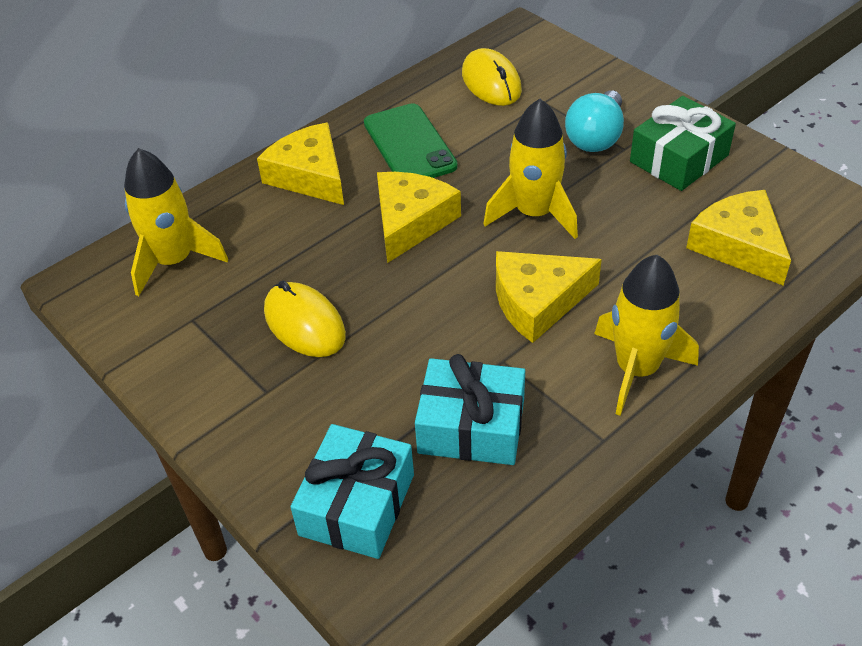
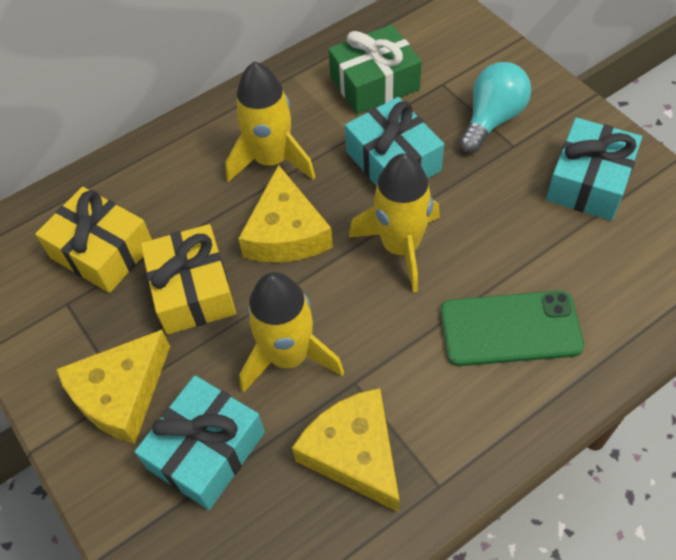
turquoise gift: 2 -> 3
yellow cheese: 4 -> 3
yellow gift: 0 -> 2
yellow mouse: 2 -> 0

